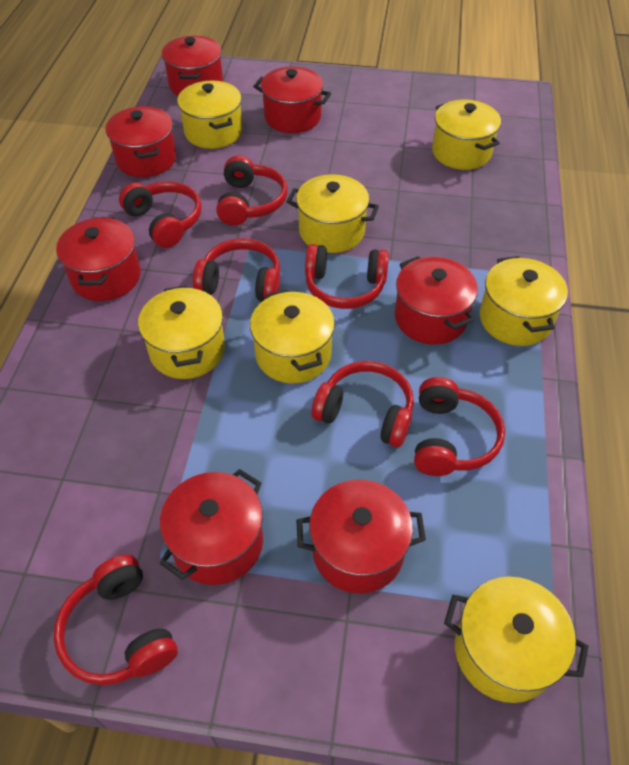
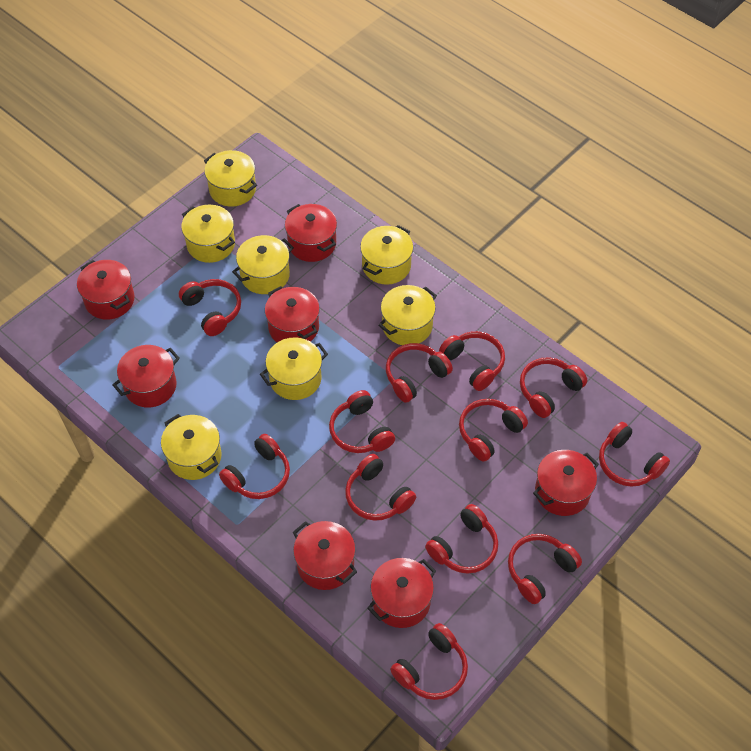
red headphones: 7 -> 12

